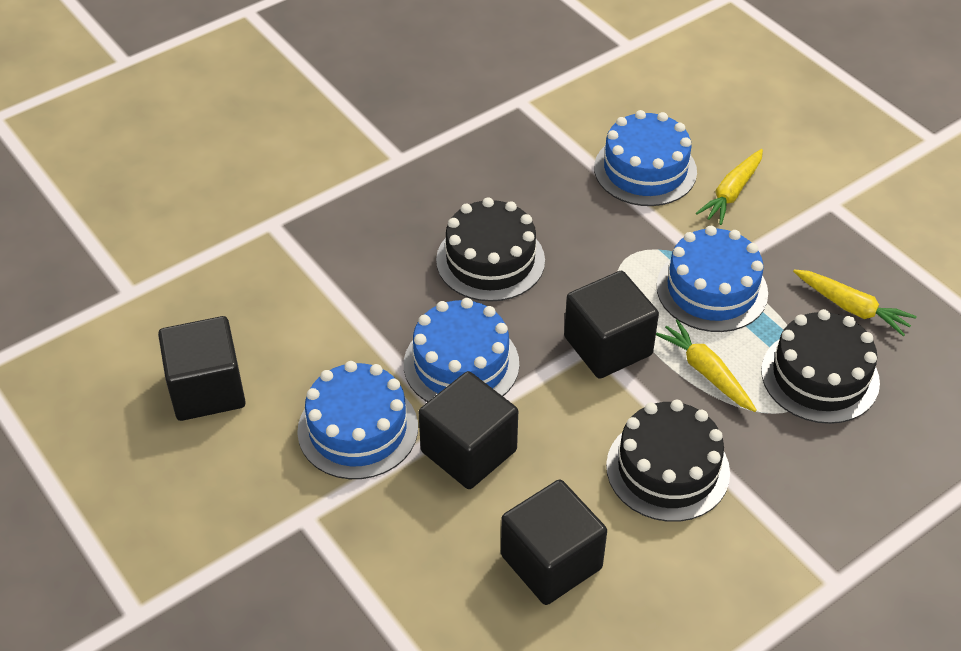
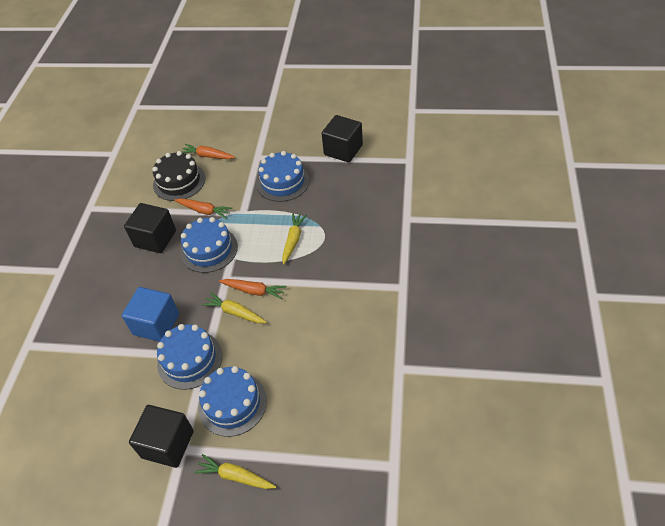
black cake: 3 -> 1
black cube: 4 -> 3
blue cube: 0 -> 1
orange carrot: 0 -> 3

